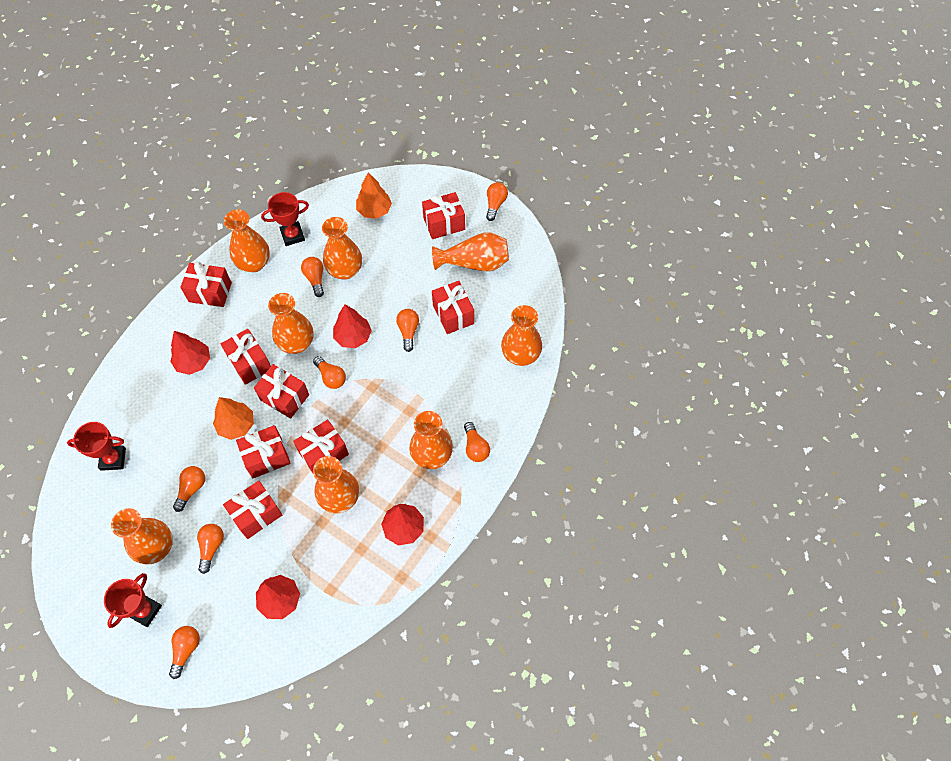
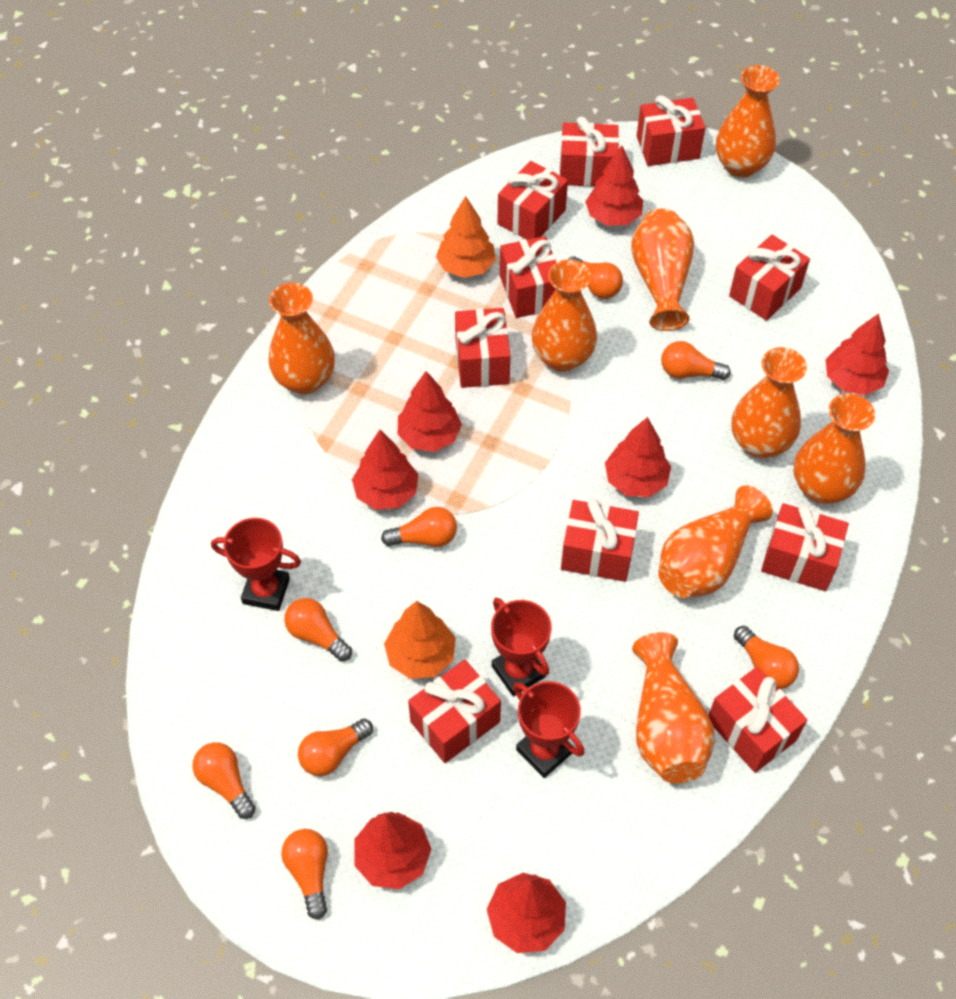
red gift: 8 -> 10
red tree: 4 -> 7

